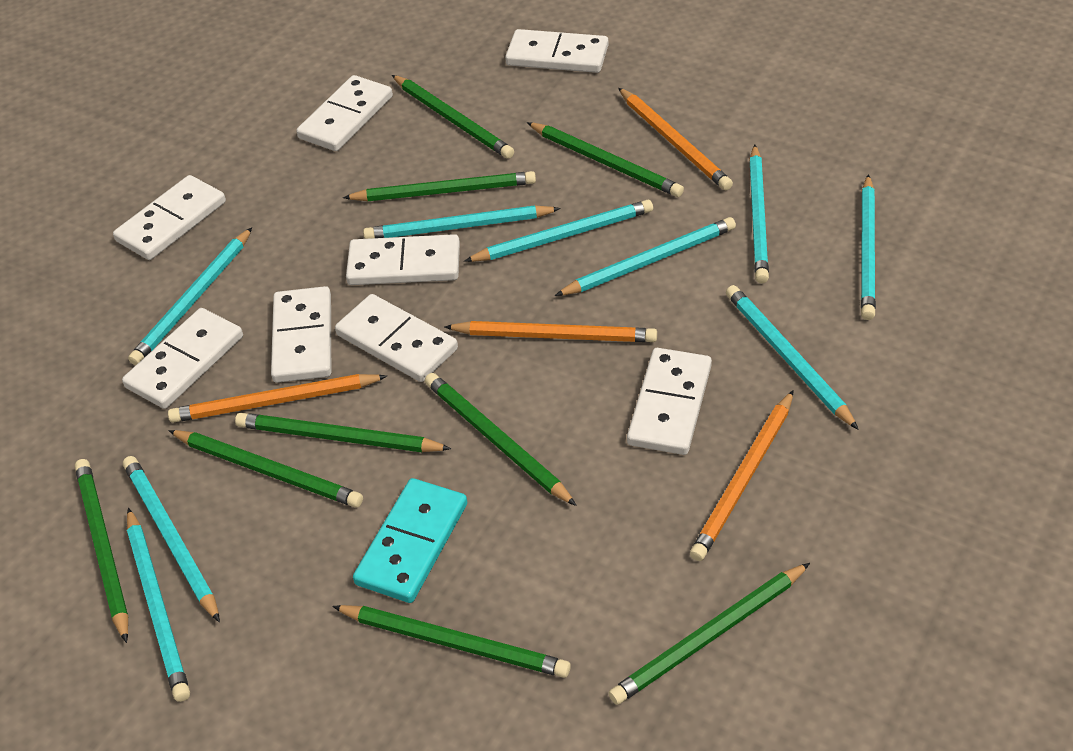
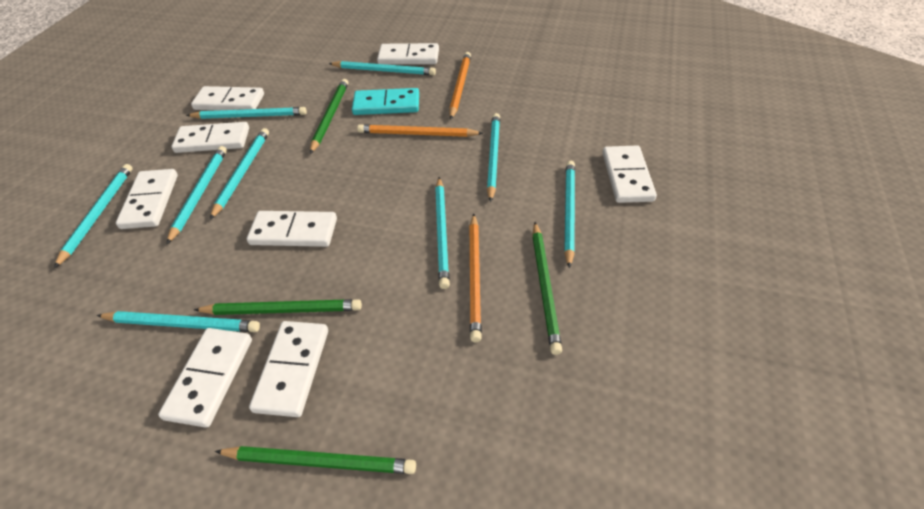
green pencil: 9 -> 4
orange pencil: 4 -> 3

